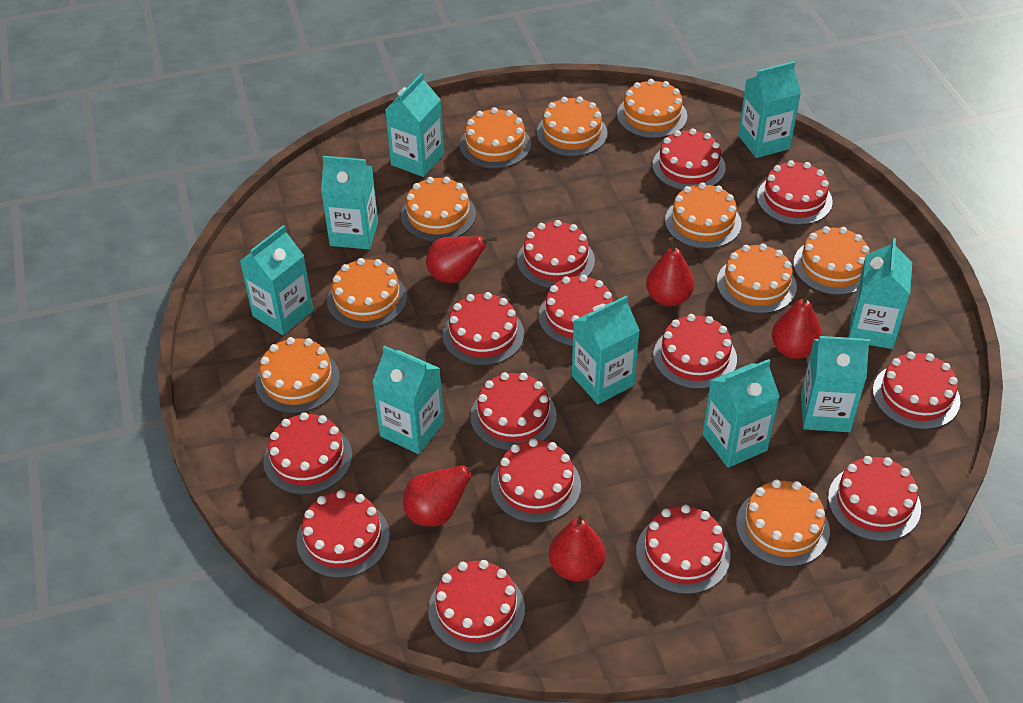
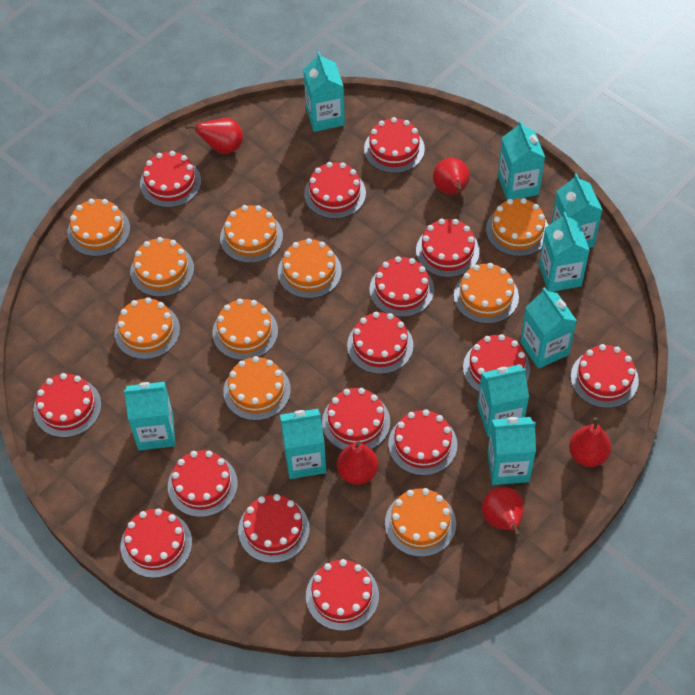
red cake: 14 -> 15

